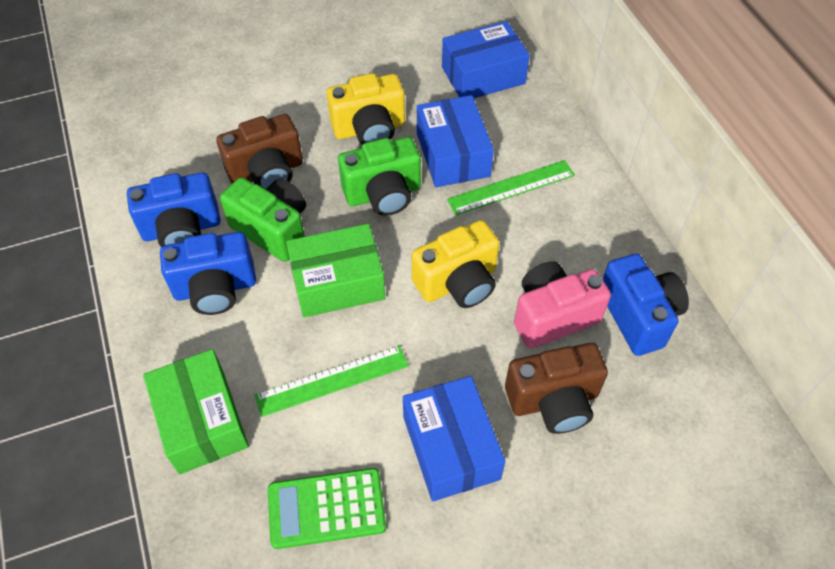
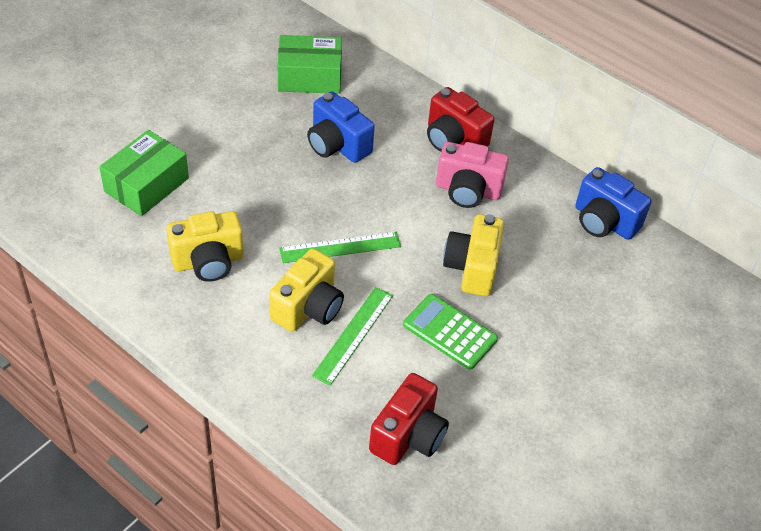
blue box: 3 -> 0
blue camera: 3 -> 2
brown camera: 2 -> 0
green camera: 2 -> 0
red camera: 0 -> 2
yellow camera: 2 -> 3

